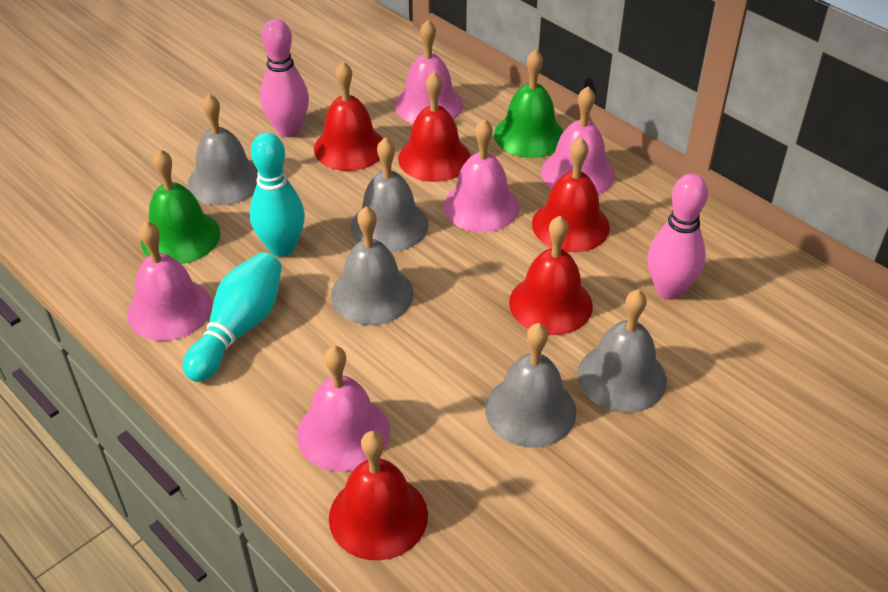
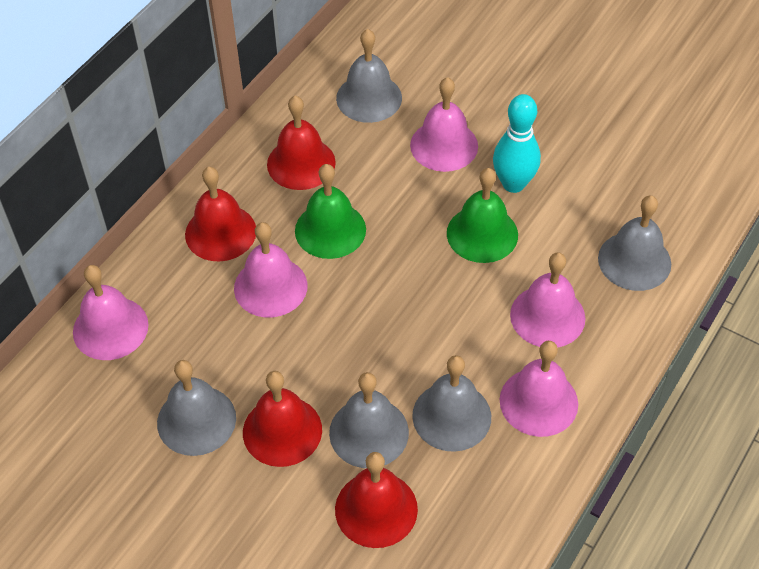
pink bowling pin: 2 -> 0
red bell: 5 -> 4
turquoise bowling pin: 2 -> 1

